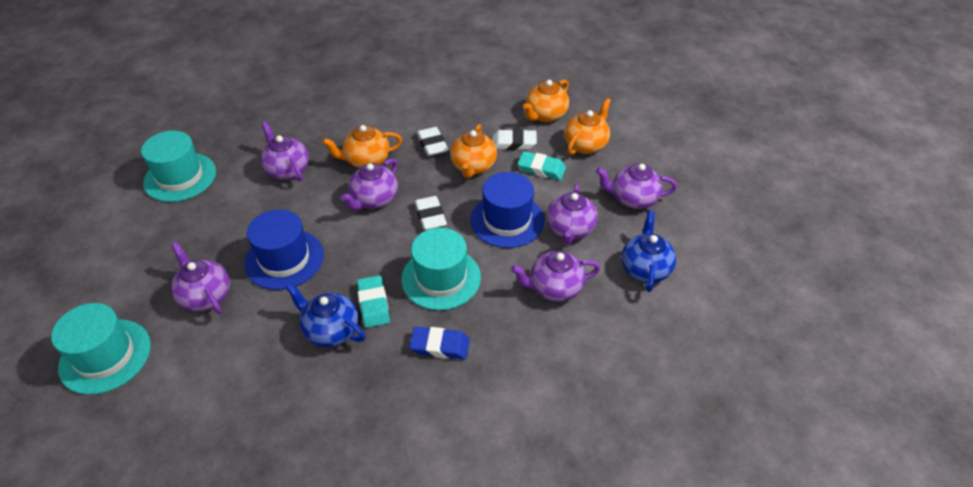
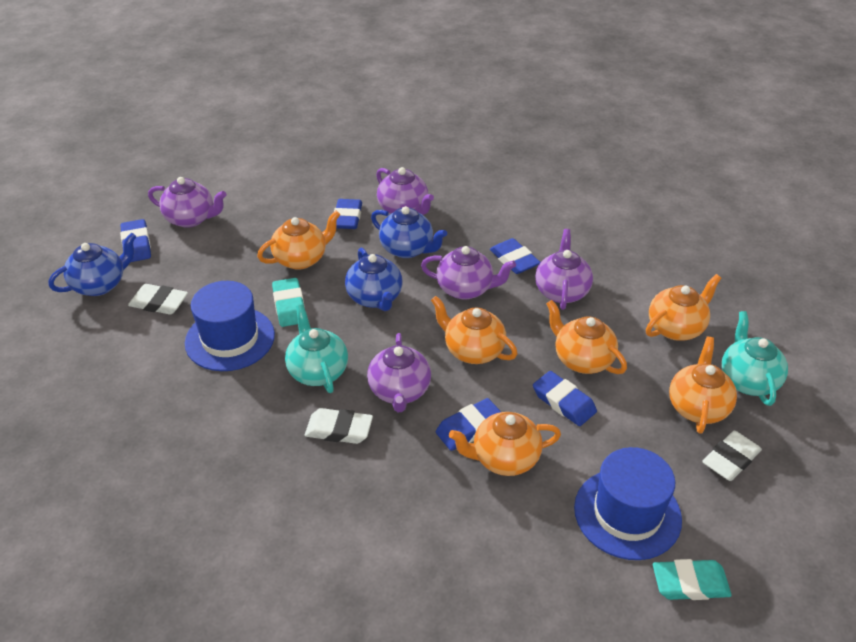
blue eraser: 1 -> 5
blue teapot: 2 -> 3
orange teapot: 4 -> 6
purple teapot: 6 -> 5
turquoise hat: 3 -> 0
turquoise teapot: 0 -> 2

